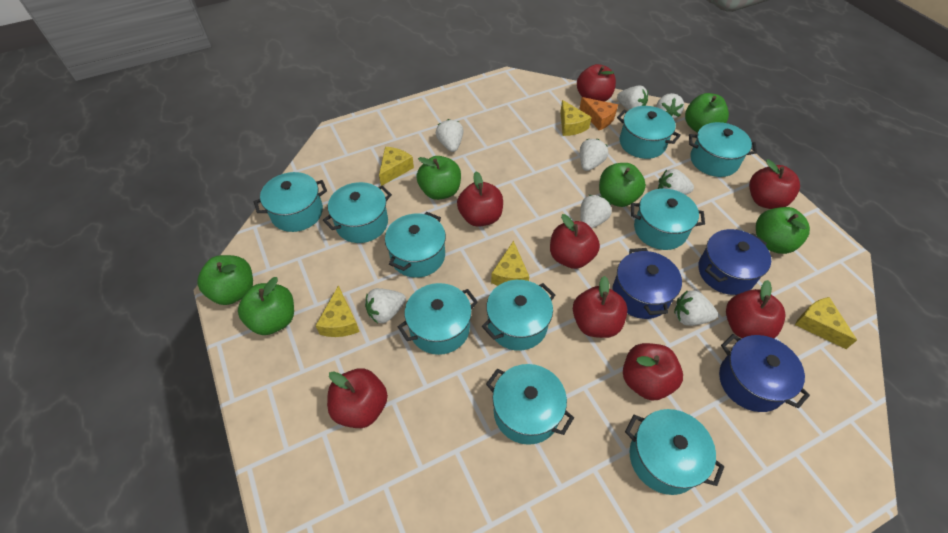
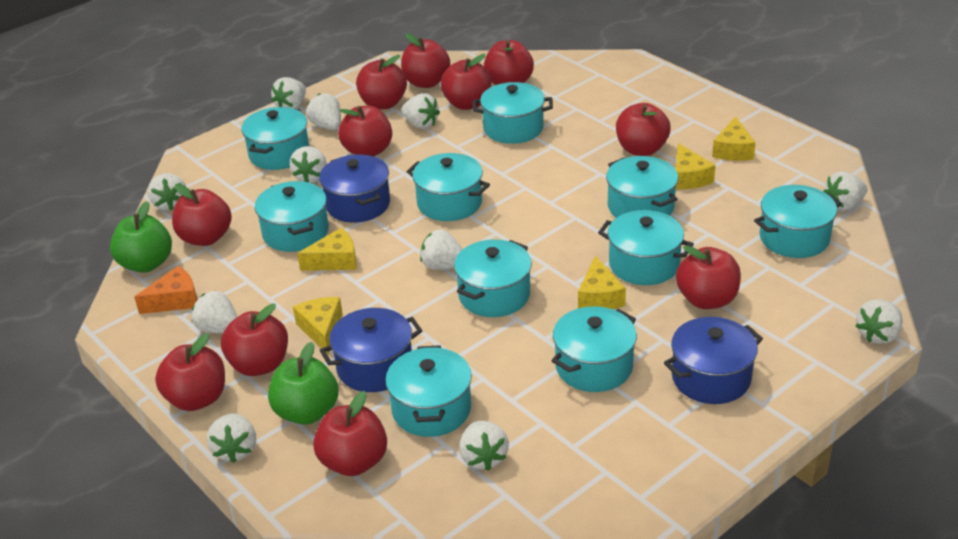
green apple: 6 -> 2
red apple: 8 -> 11
white strawberry: 8 -> 11

